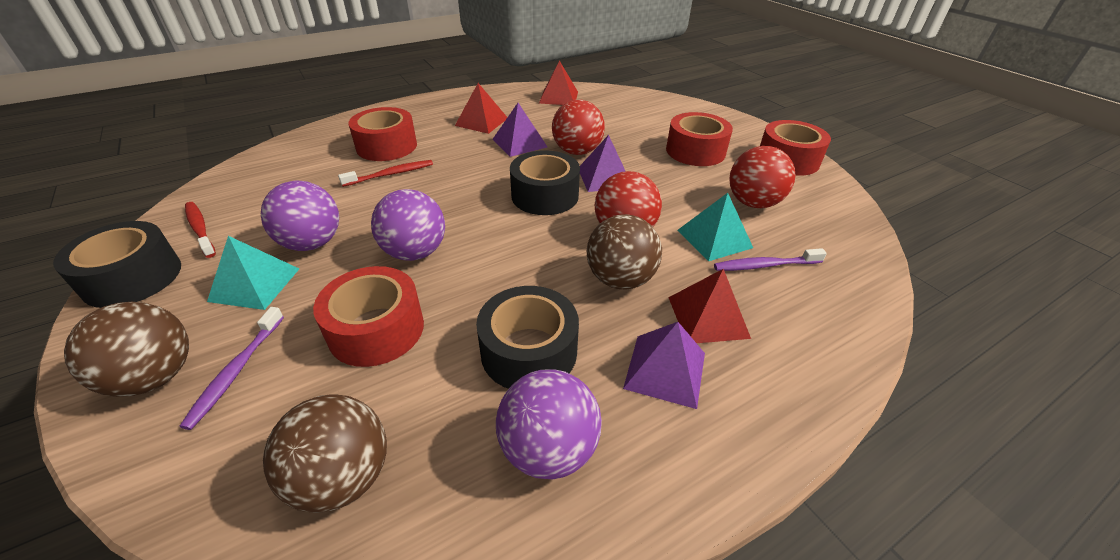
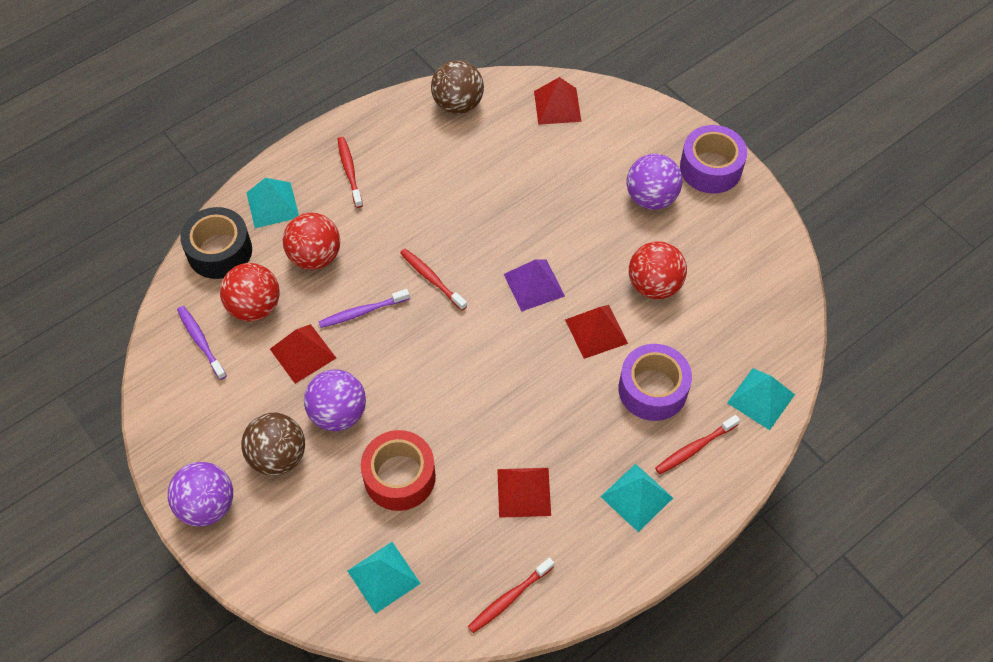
black tape: 3 -> 1
brown ball: 3 -> 2
purple pyramid: 3 -> 1
purple tape: 0 -> 2
red pyramid: 3 -> 4
red tape: 4 -> 1
red toothbrush: 2 -> 4
turquoise pyramid: 2 -> 4

